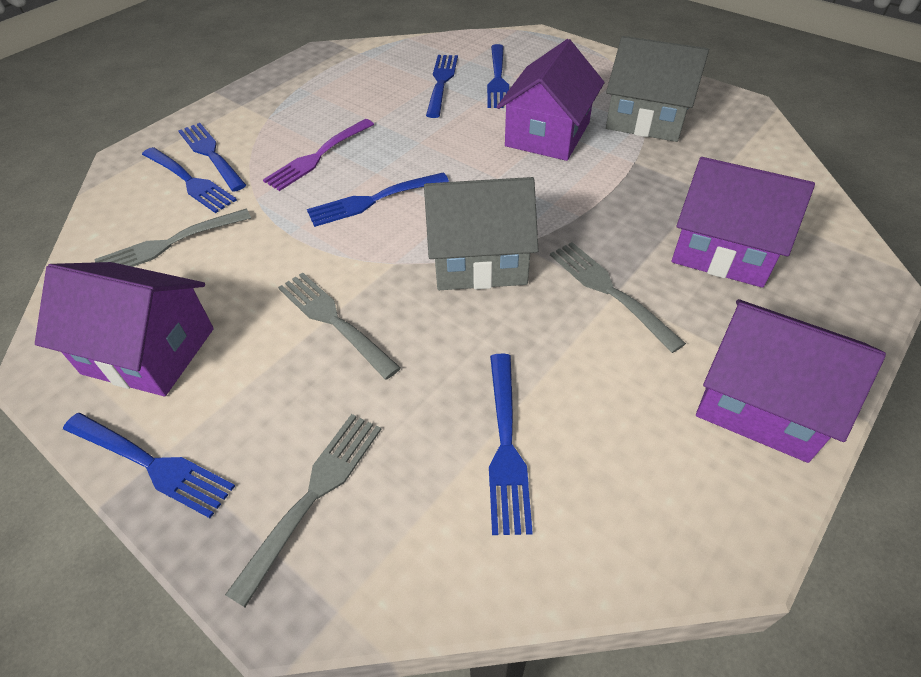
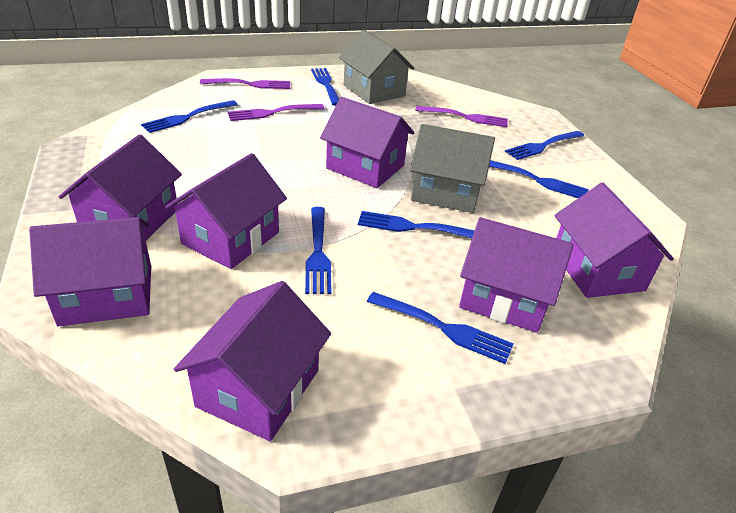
grey fork: 4 -> 0
purple fork: 1 -> 3
purple house: 4 -> 7

